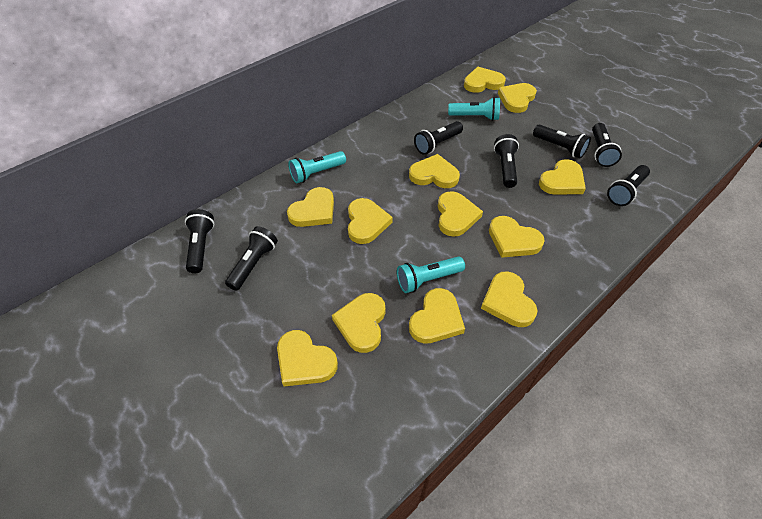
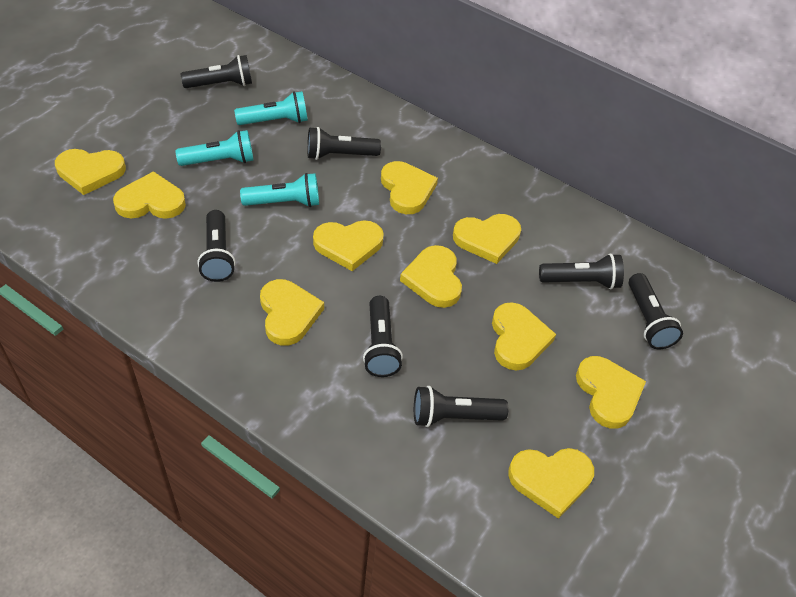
yellow heart: 12 -> 10

